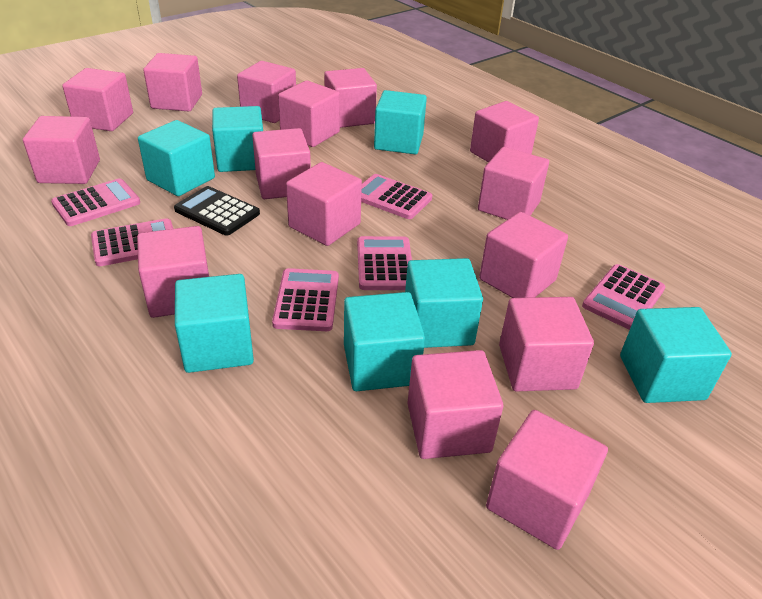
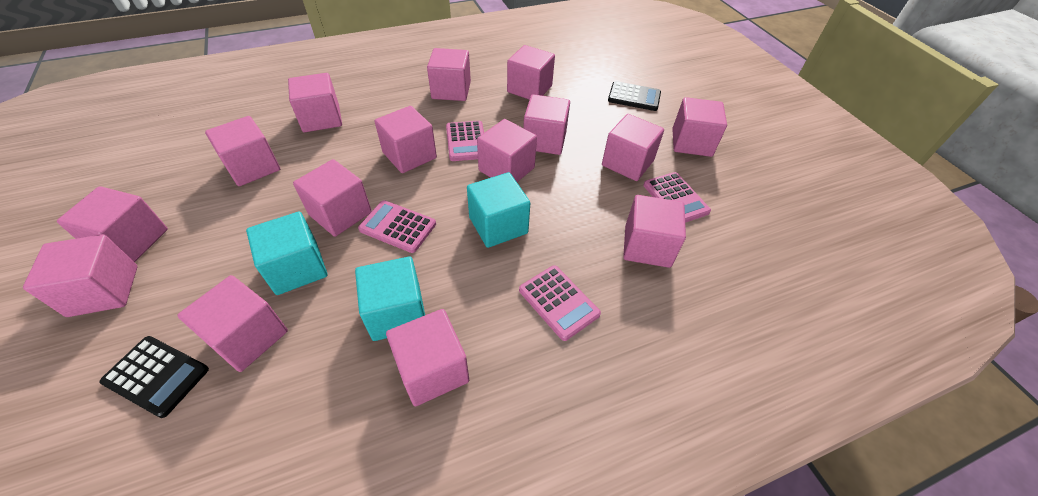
black calculator: 1 -> 2
pink calculator: 6 -> 4
turquoise cube: 7 -> 3

